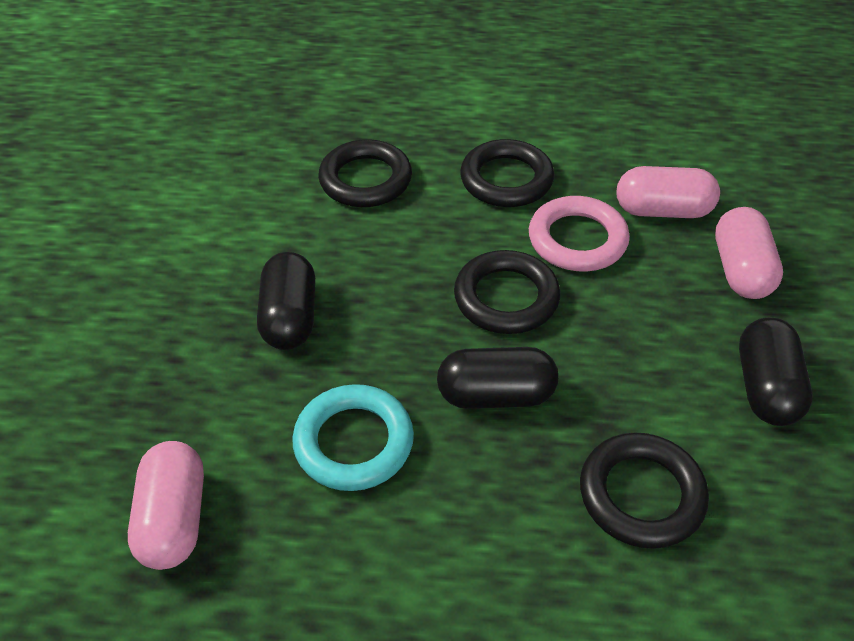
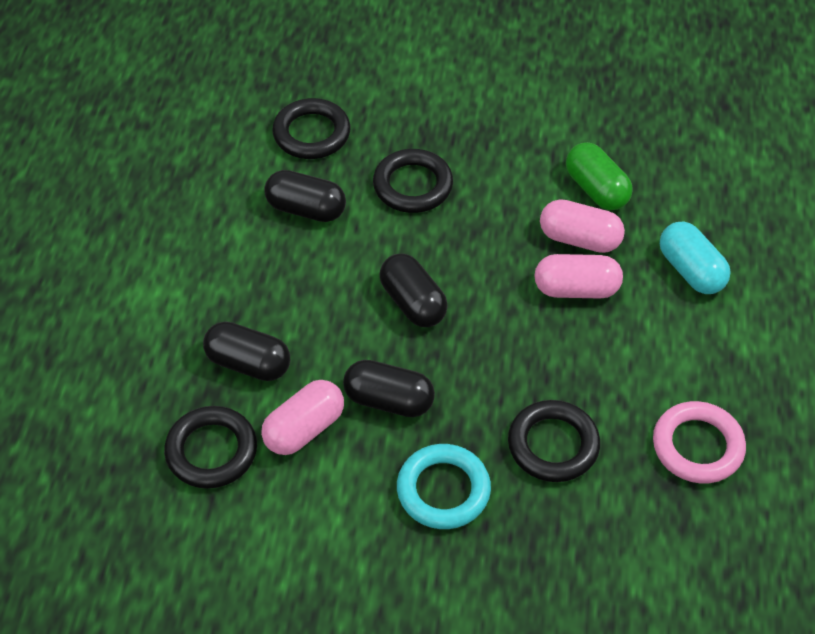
black capsule: 3 -> 4
green capsule: 0 -> 1
turquoise capsule: 0 -> 1

